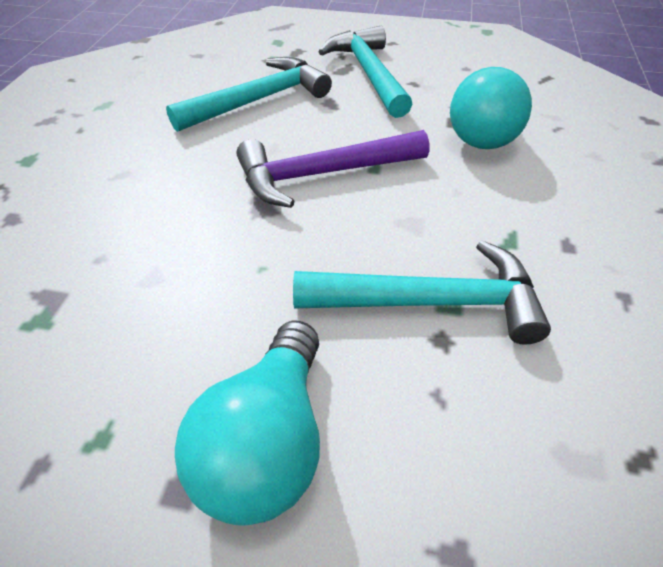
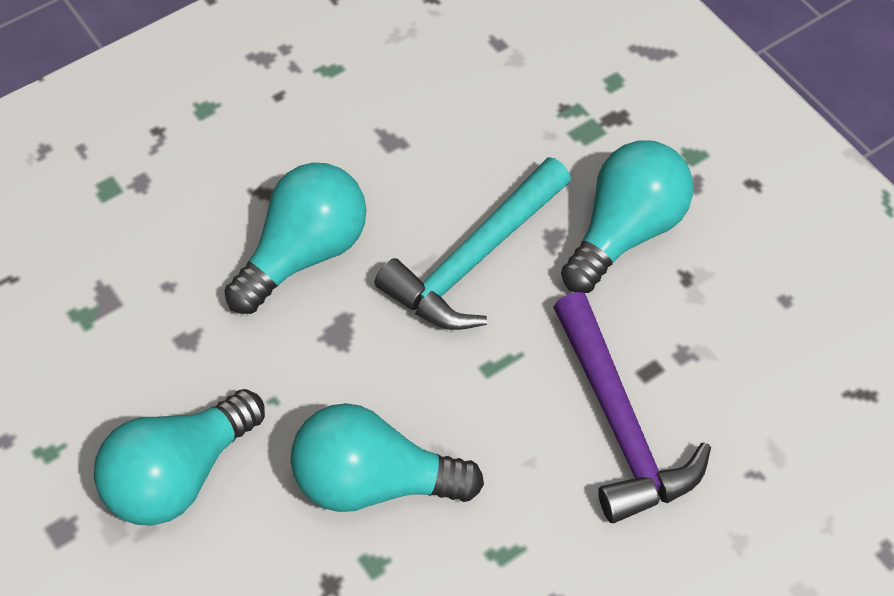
turquoise hammer: 3 -> 1
turquoise light bulb: 2 -> 4

